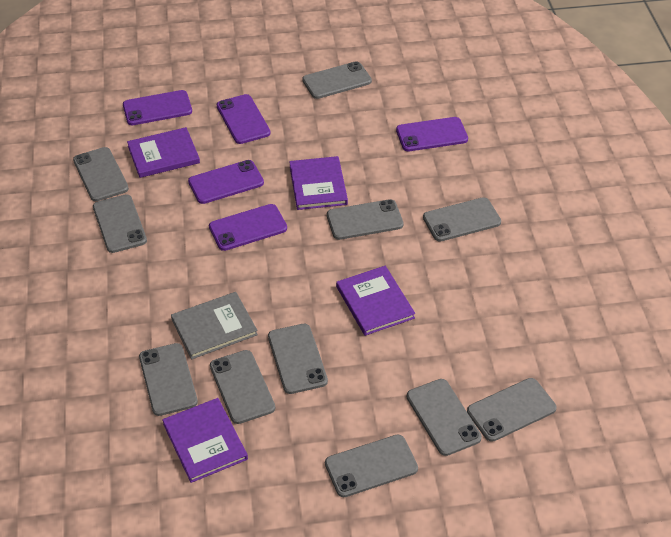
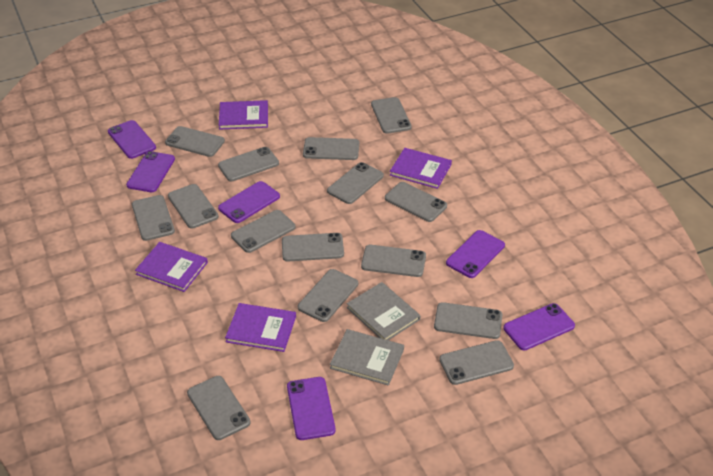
grey book: 1 -> 2
grey phone: 11 -> 15
purple phone: 5 -> 6

